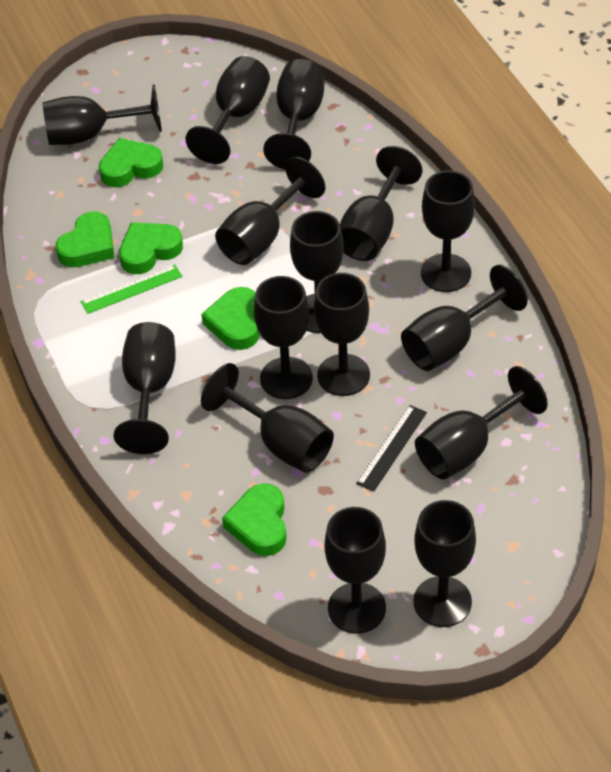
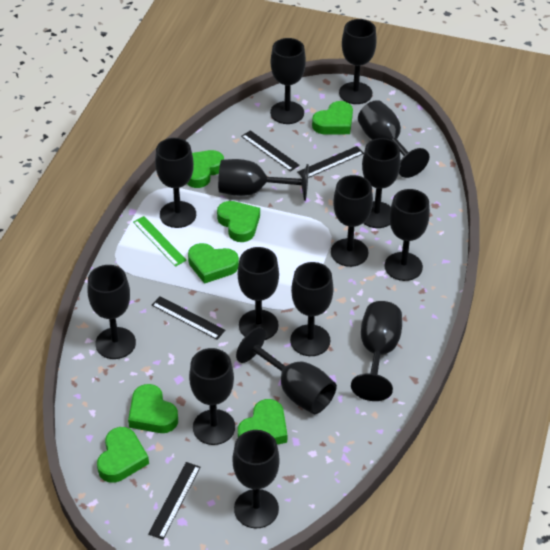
black ruler: 1 -> 4
green heart: 5 -> 7

